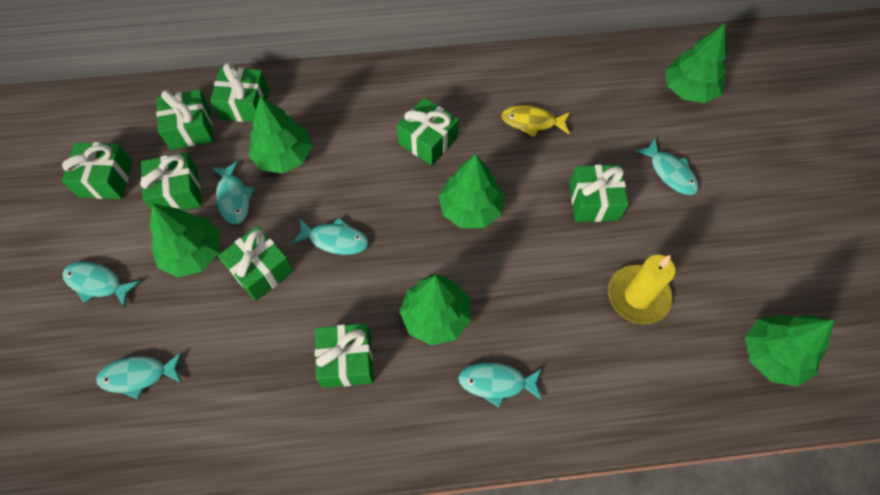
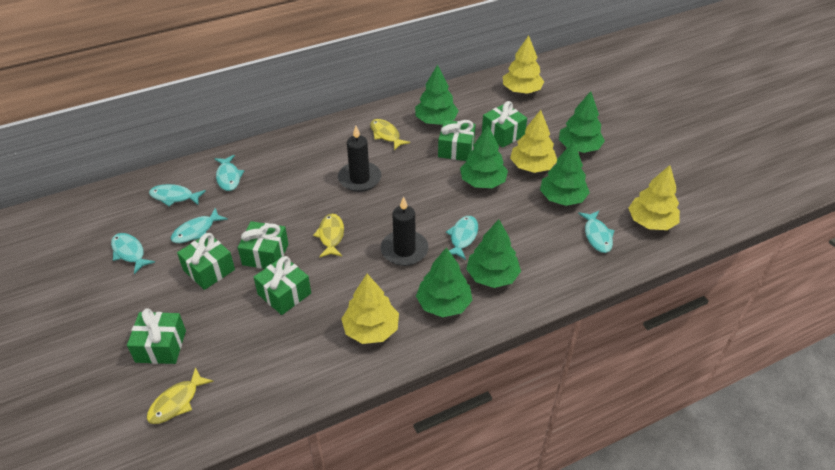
black candle: 0 -> 2
green gift: 8 -> 6
yellow candle: 1 -> 0
yellow fish: 1 -> 3
yellow tree: 0 -> 4

